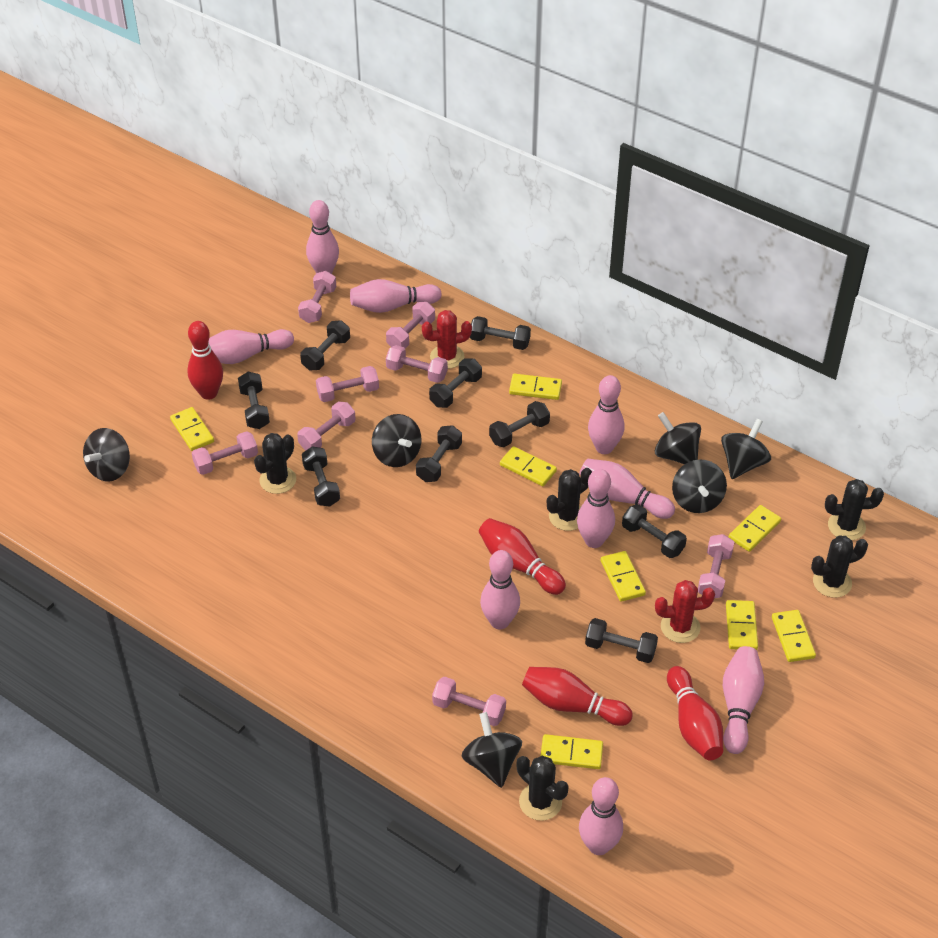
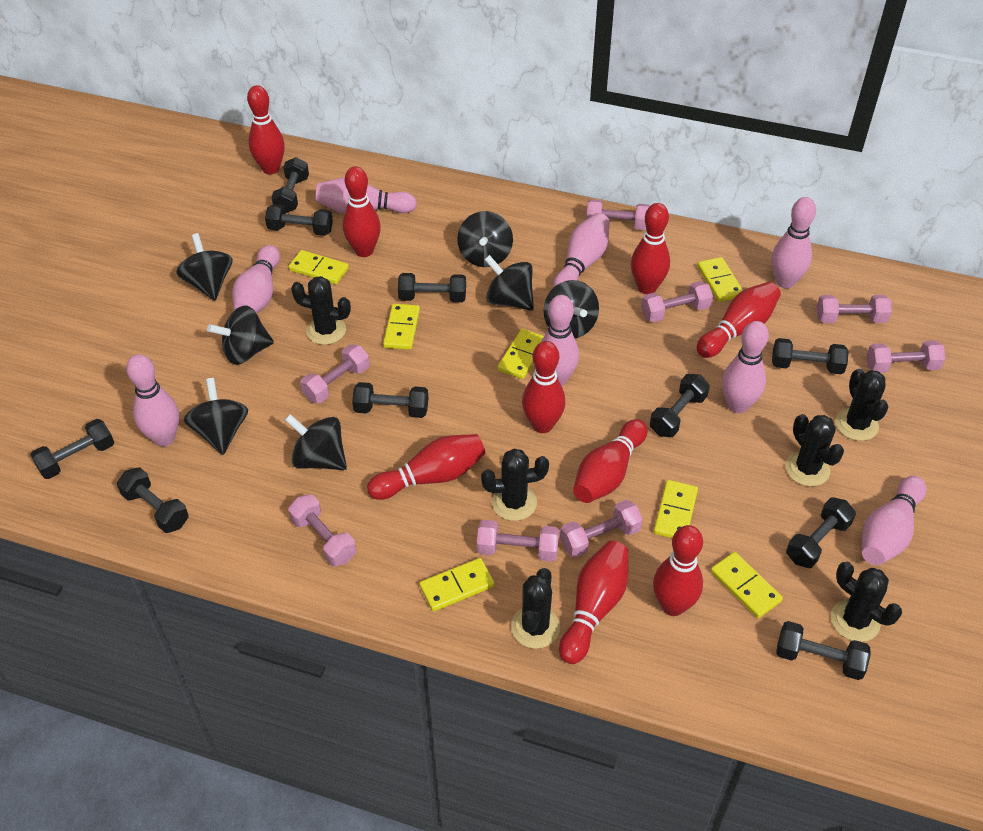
black cactus: 5 -> 6
black dumbbell: 9 -> 10
black spinning top: 6 -> 7
pink bowling pin: 9 -> 8
red bowling pin: 4 -> 9
red cactus: 2 -> 0
yellow domino: 8 -> 7

